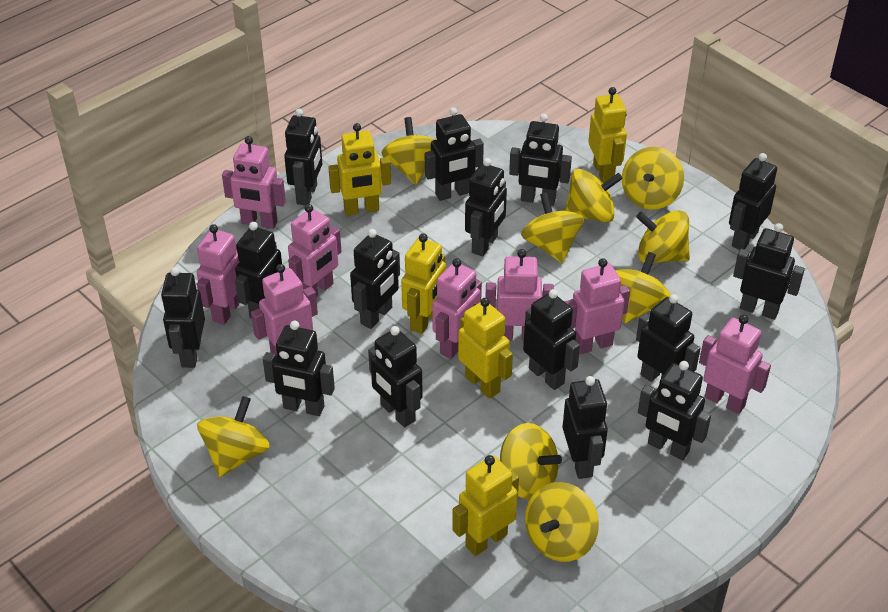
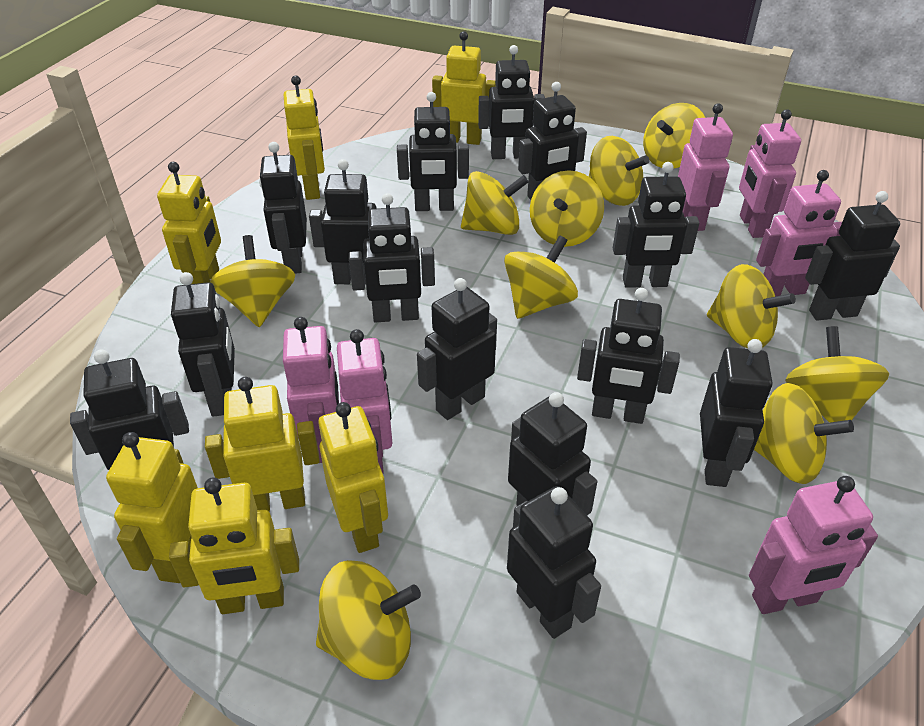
pink robot: 8 -> 6
yellow robot: 5 -> 7
yellow spinning top: 9 -> 10

